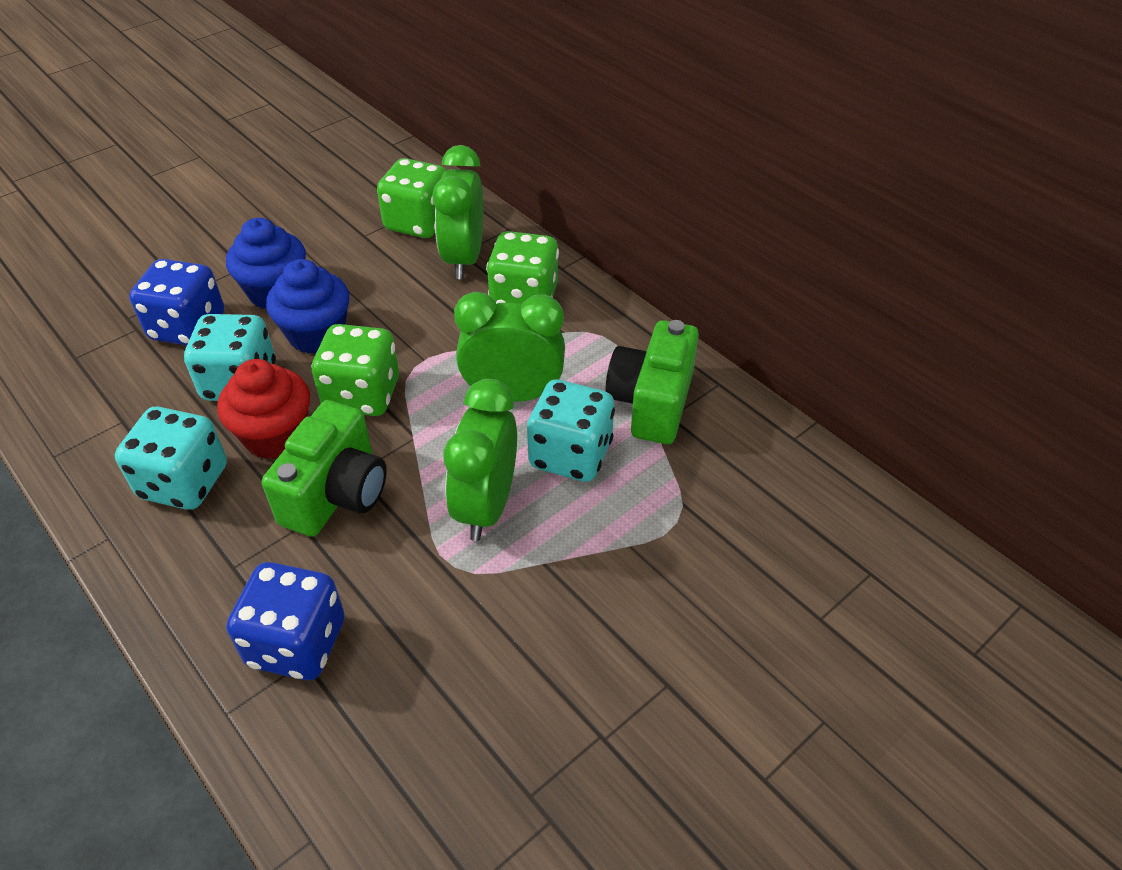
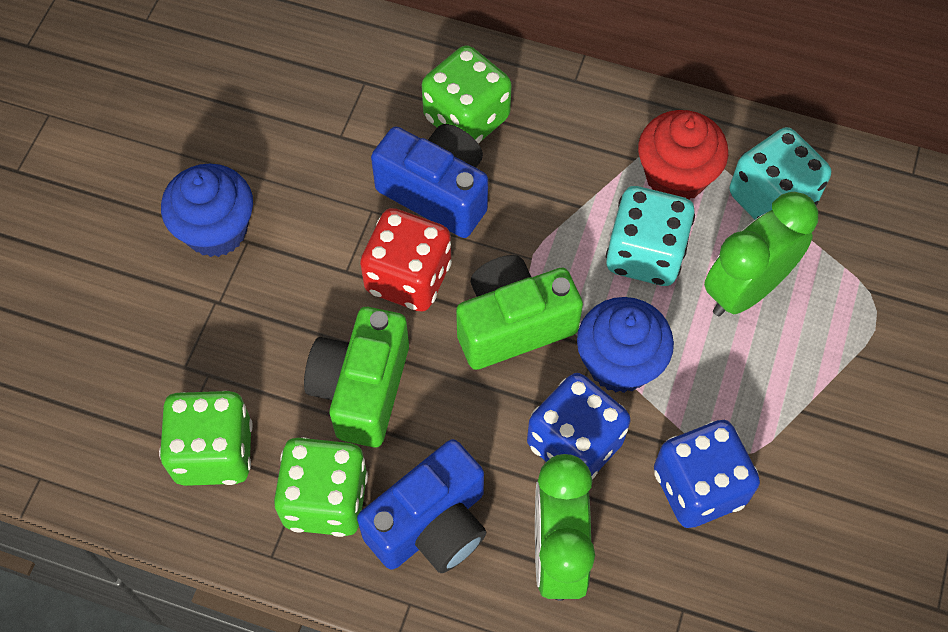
blue camera: 0 -> 2
green clock: 3 -> 2
red dice: 0 -> 1
turquoise dice: 3 -> 2

